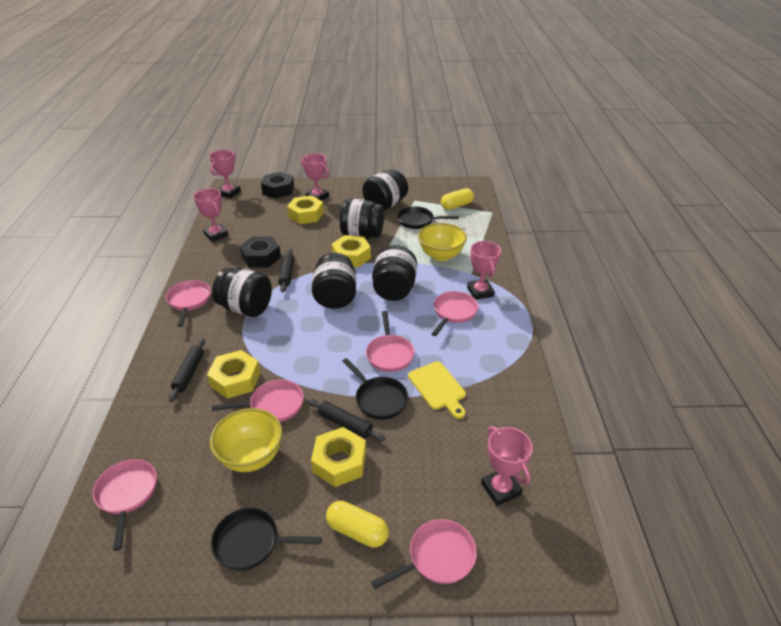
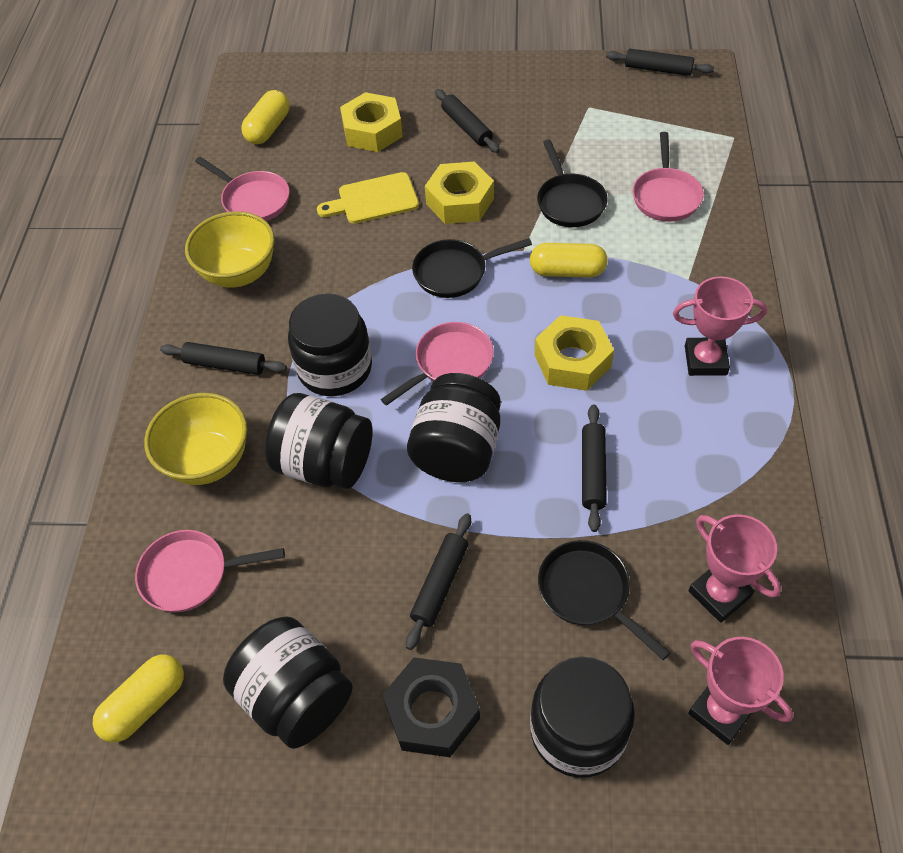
black nut: 2 -> 1
black rolling pin: 3 -> 5
pink pan: 6 -> 4
pink trophy: 5 -> 3
yellow capsule: 2 -> 3
yellow nut: 4 -> 3

